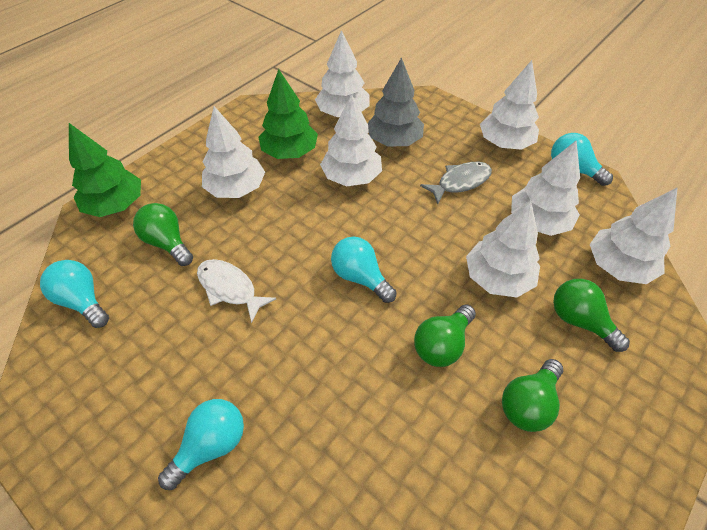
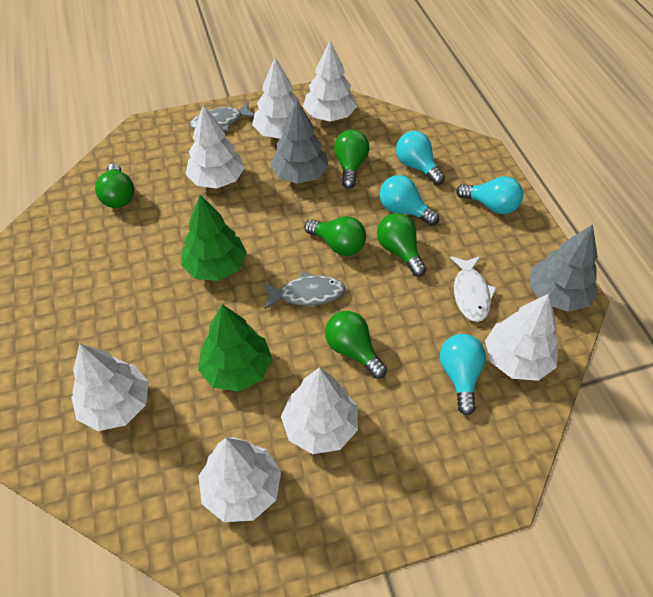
green light bulb: 4 -> 5
grey fish: 1 -> 2
grey tree: 1 -> 2

